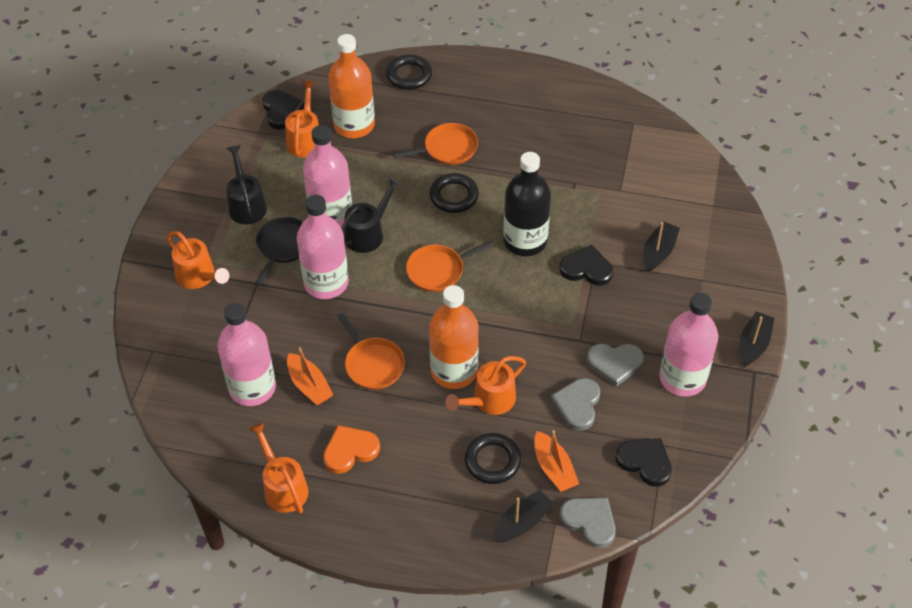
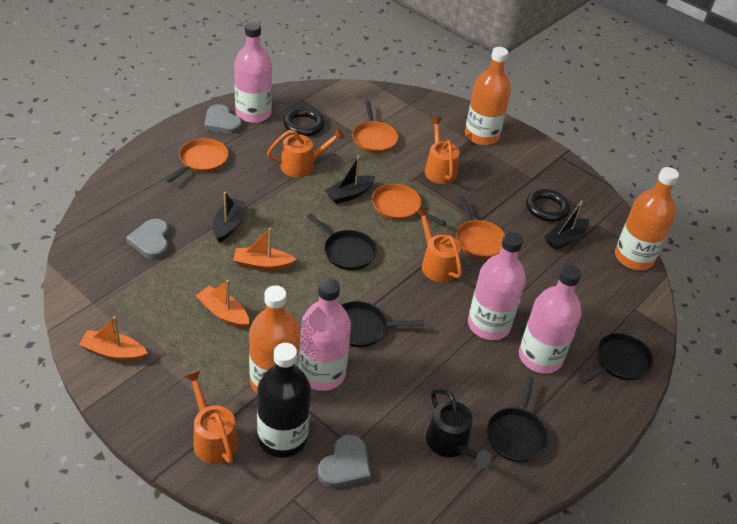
black heart: 3 -> 0
black pan: 1 -> 4
black ring: 3 -> 2
black watering can: 2 -> 1
orange boat: 2 -> 3
orange bottle: 2 -> 3
orange heart: 1 -> 0
orange pan: 3 -> 4

